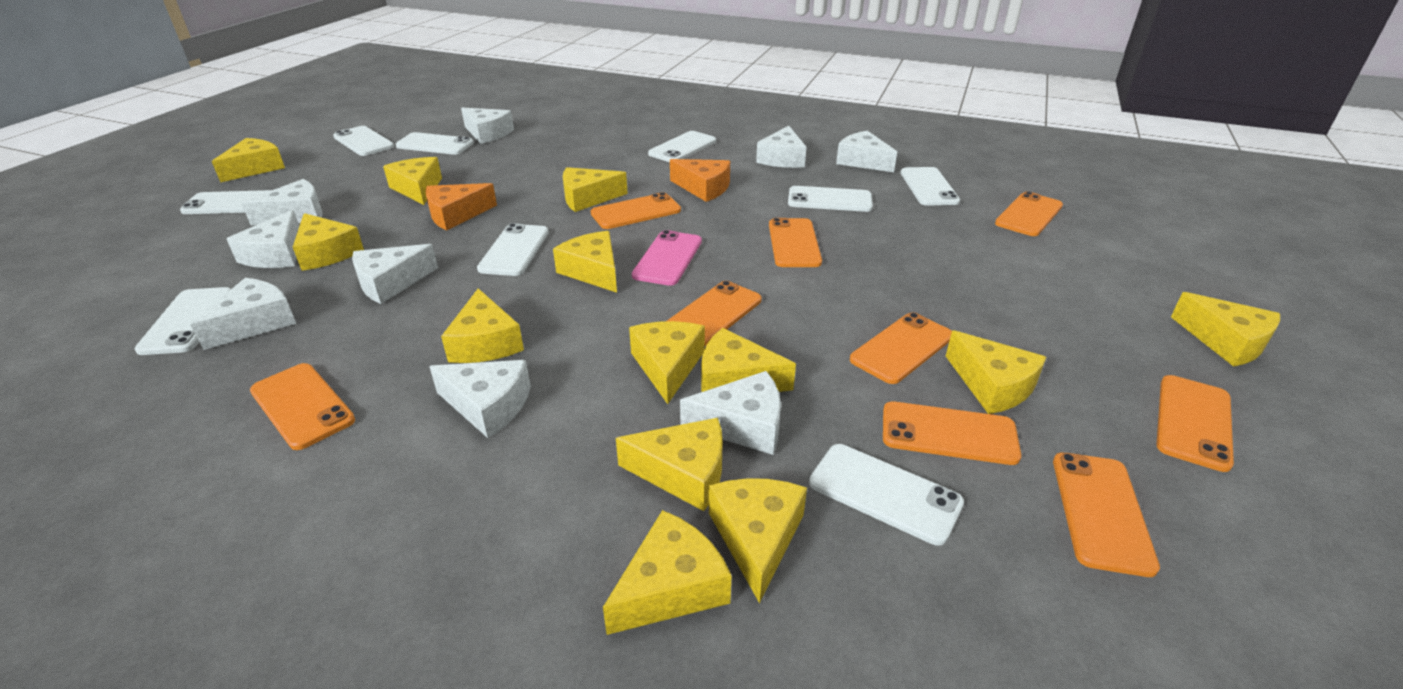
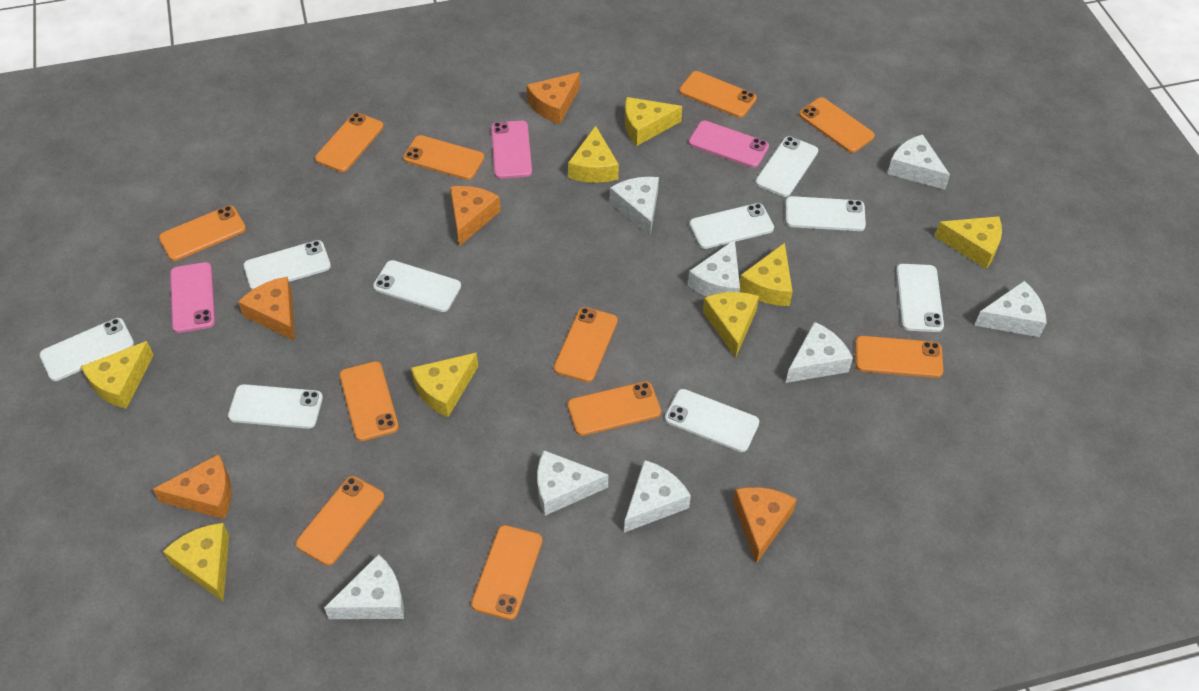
orange cheese: 2 -> 5
orange phone: 9 -> 11
pink phone: 1 -> 3
white cheese: 9 -> 8
yellow cheese: 13 -> 8

